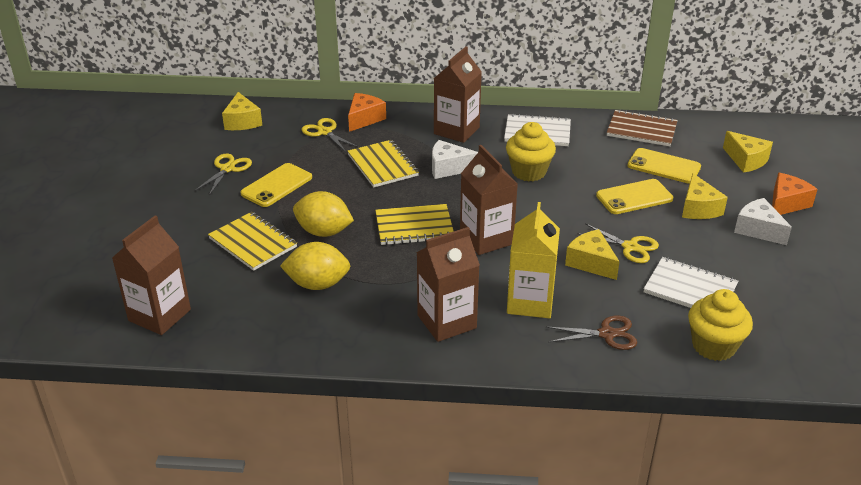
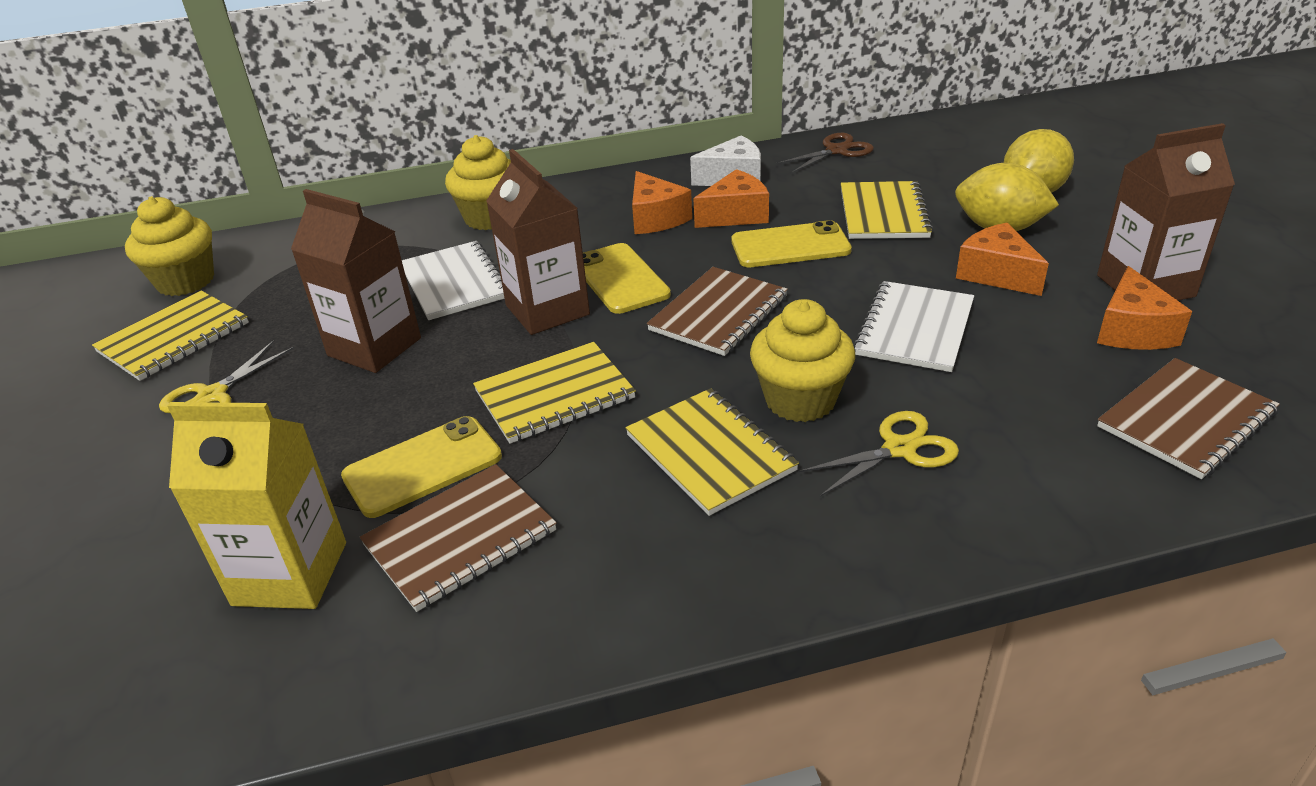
brown carton: 4 -> 3
brown notebook: 1 -> 3
orange cheese: 2 -> 4
white cheese: 2 -> 1
yellow cheese: 4 -> 0
yellow cupcake: 2 -> 3
yellow notebook: 3 -> 4
yellow scissors: 3 -> 2

